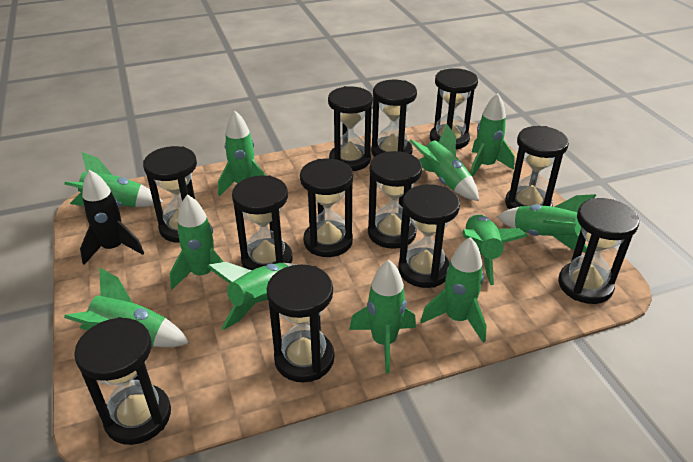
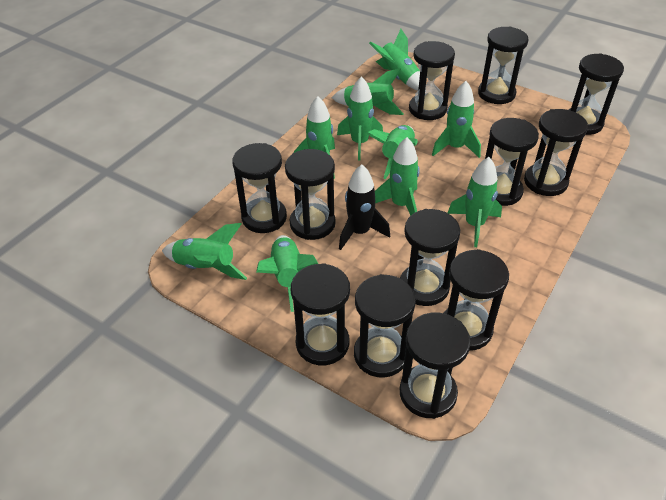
green rocket: 11 -> 10

